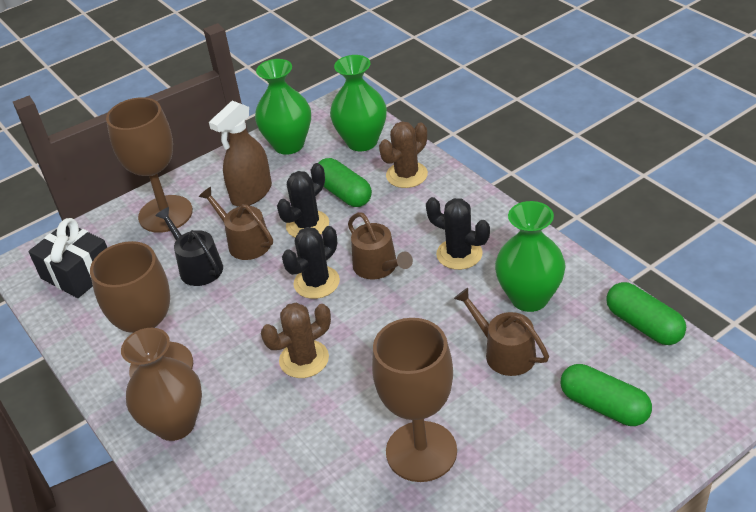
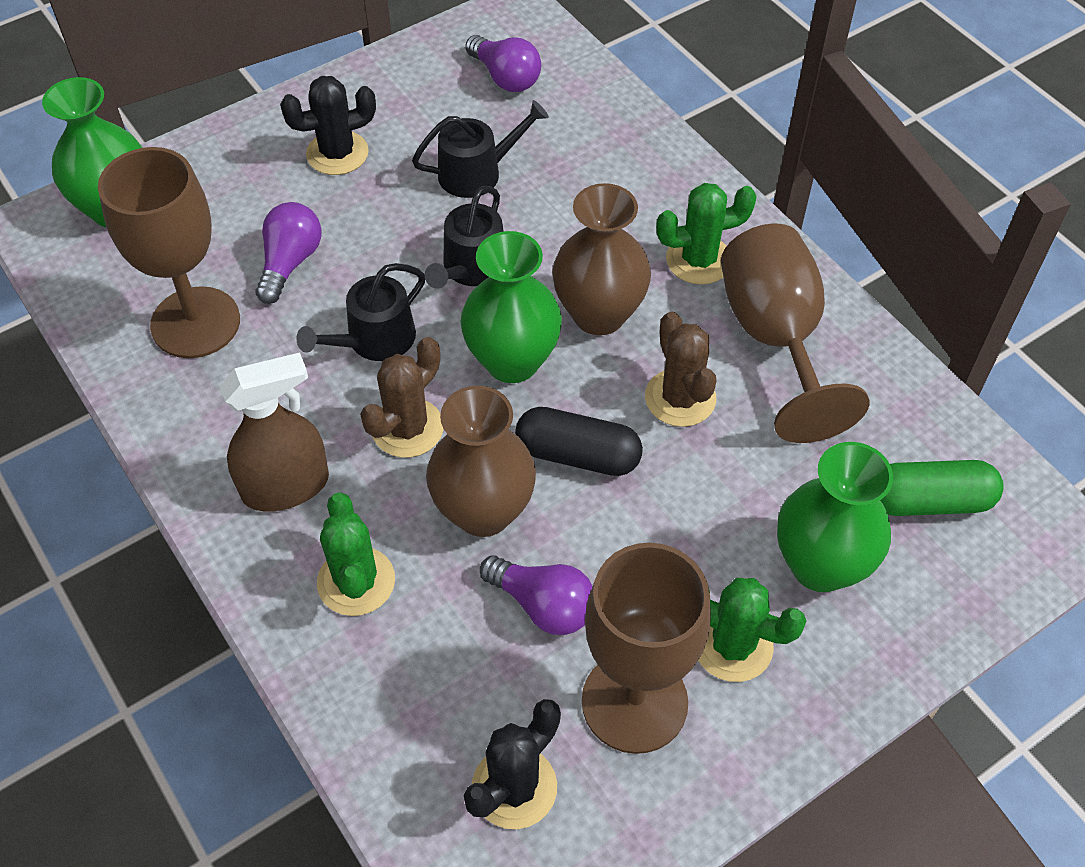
black cactus: 3 -> 2
black capsule: 0 -> 1
black gift: 1 -> 0
black watering can: 1 -> 3
brown vase: 1 -> 2
brown watering can: 3 -> 0
green cactus: 0 -> 3
green capsule: 3 -> 1
purple light bulb: 0 -> 3

